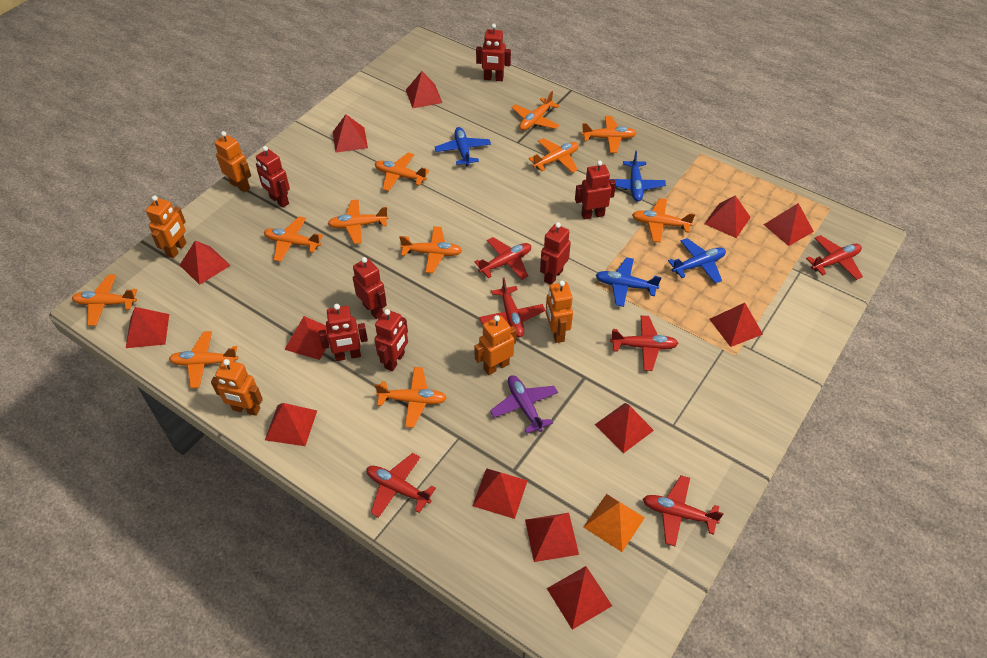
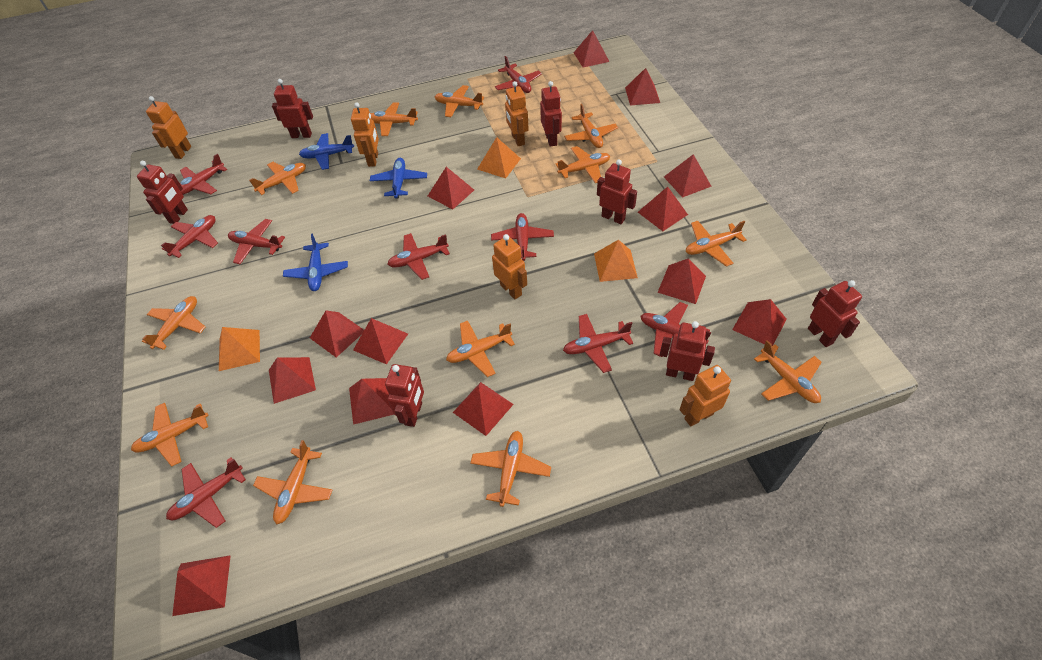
blue plane: 4 -> 3
orange plane: 11 -> 12
orange pyramid: 1 -> 3
purple plane: 1 -> 0
red plane: 6 -> 9

